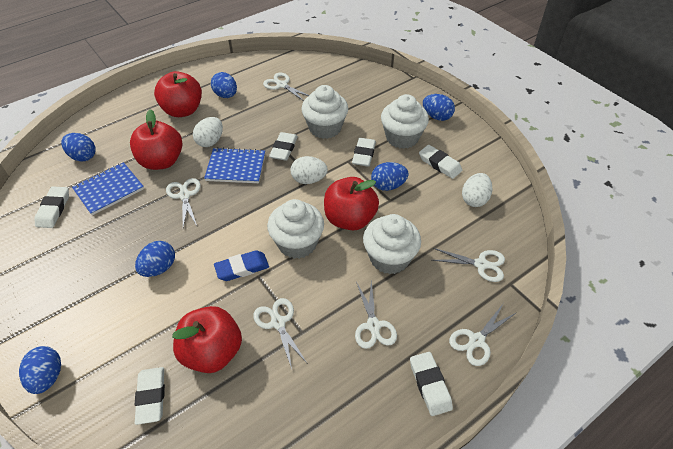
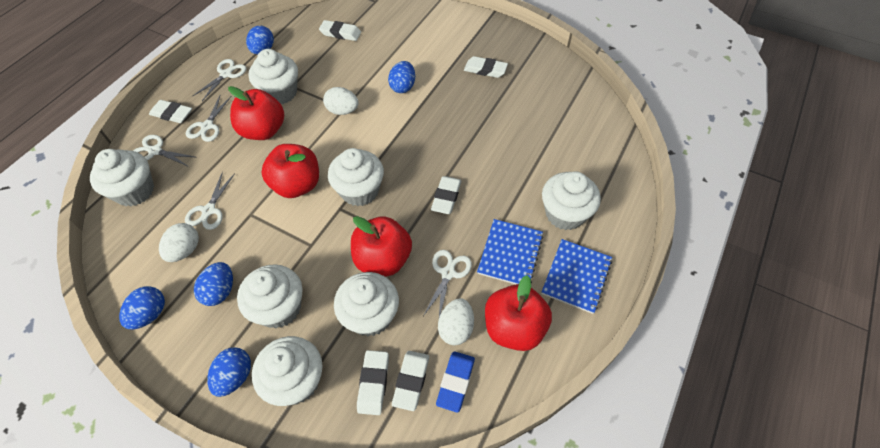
blue egg: 6 -> 5
white cupcake: 4 -> 7
white scissors: 6 -> 5

